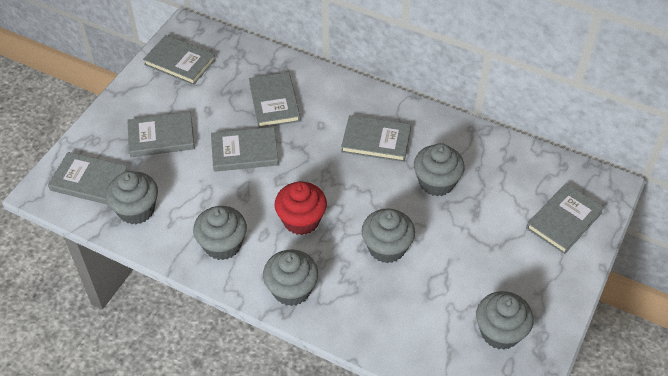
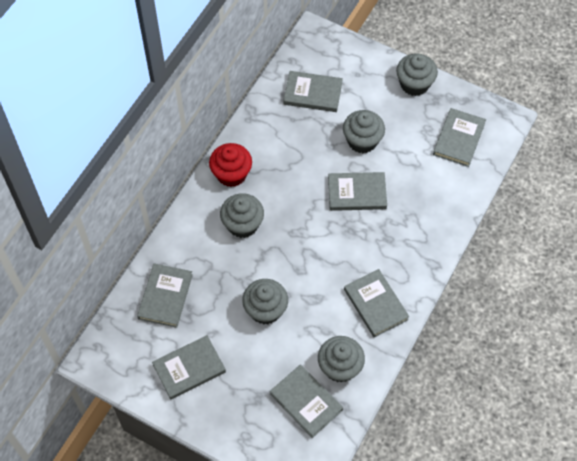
grey cupcake: 6 -> 5

